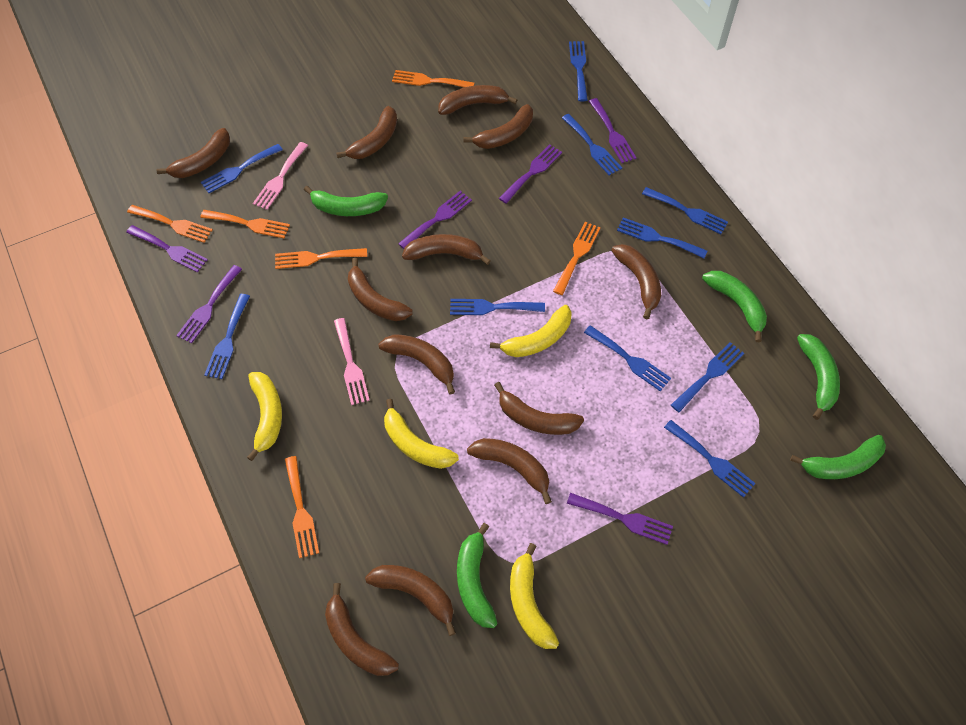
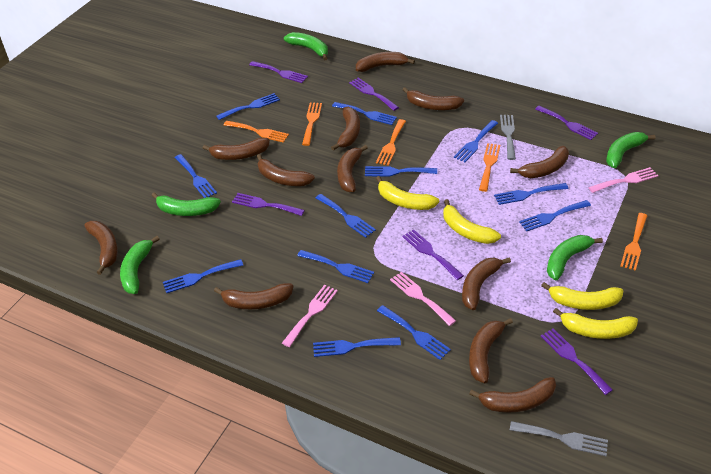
blue fork: 10 -> 12
grey fork: 0 -> 2
orange fork: 6 -> 5
pink fork: 2 -> 3

